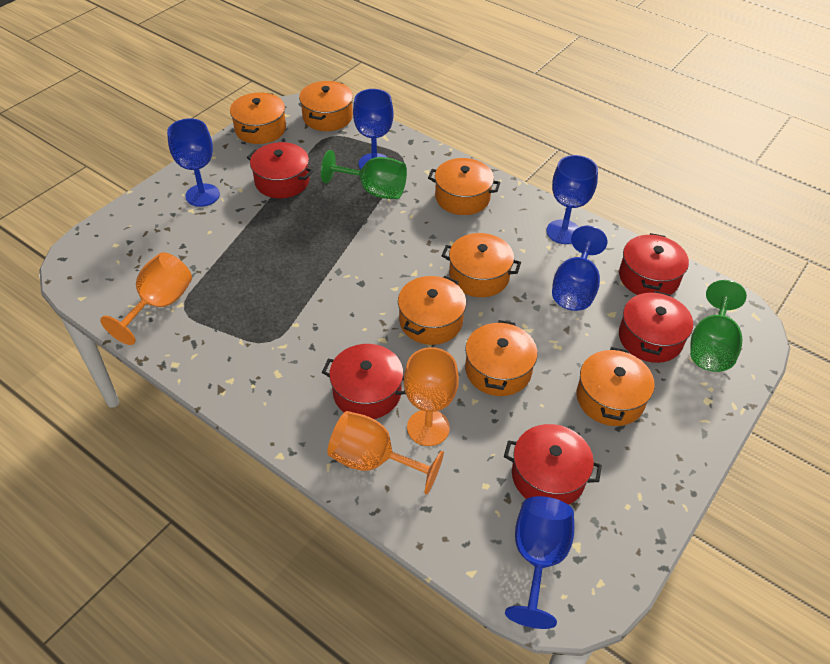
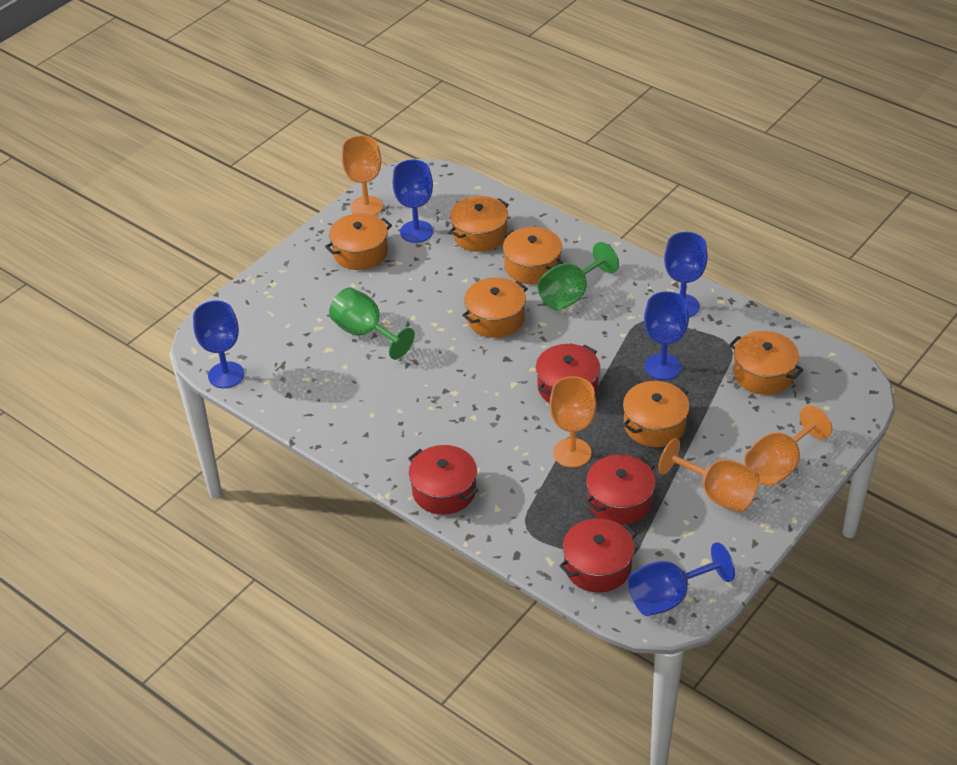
orange goblet: 3 -> 4
orange pot: 7 -> 6
red pot: 5 -> 4

